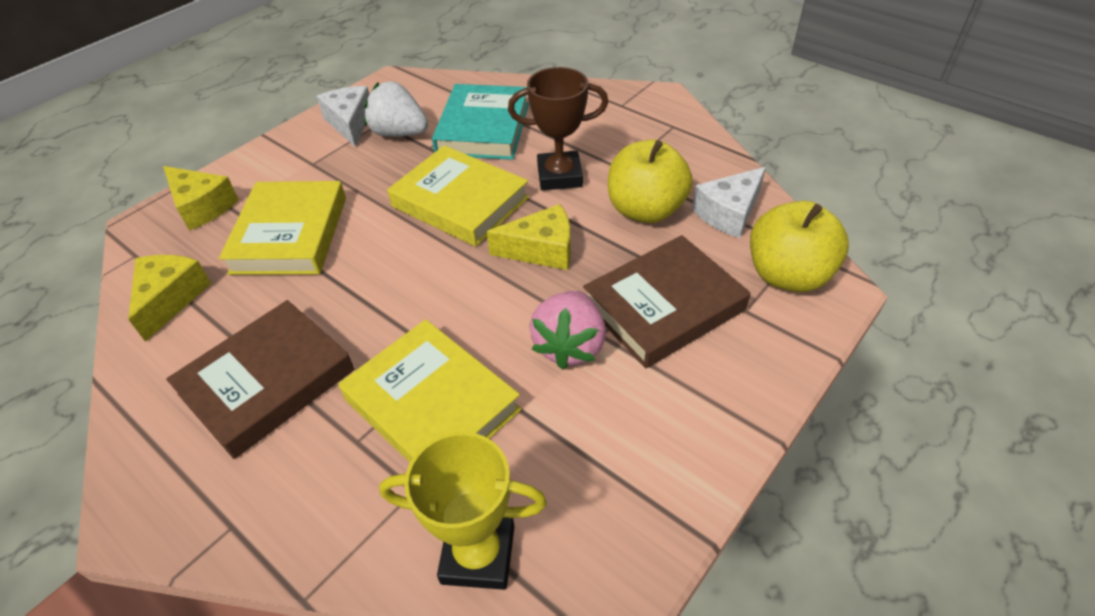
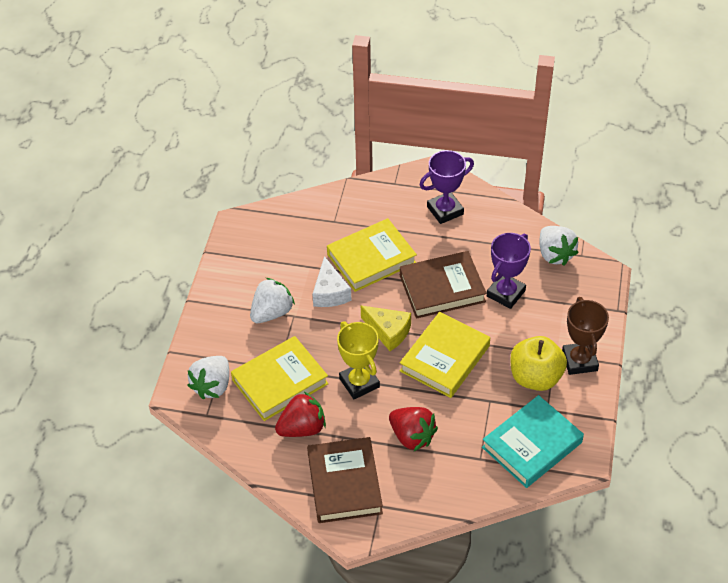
pink strawberry: 1 -> 0
purple trophy: 0 -> 2
red strawberry: 0 -> 2
white cheese: 2 -> 1
white strawberry: 1 -> 3
yellow apple: 2 -> 1
yellow cheese: 3 -> 1

